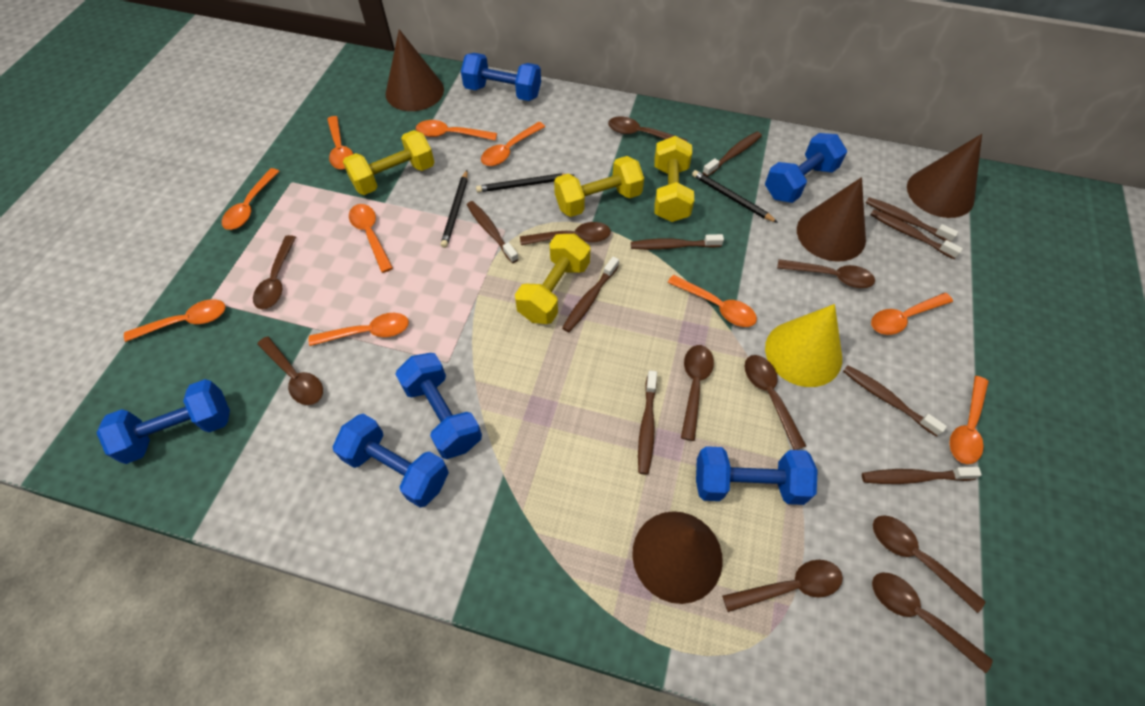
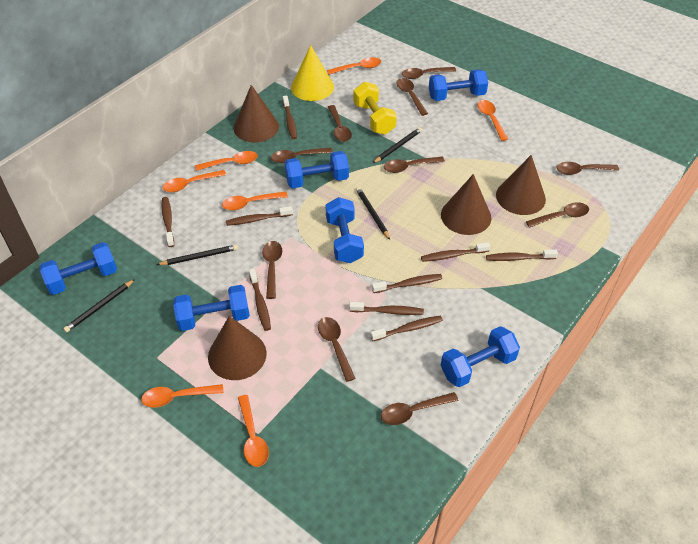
black pencil: 3 -> 4
orange spoon: 10 -> 7
yellow dumbbell: 4 -> 1

